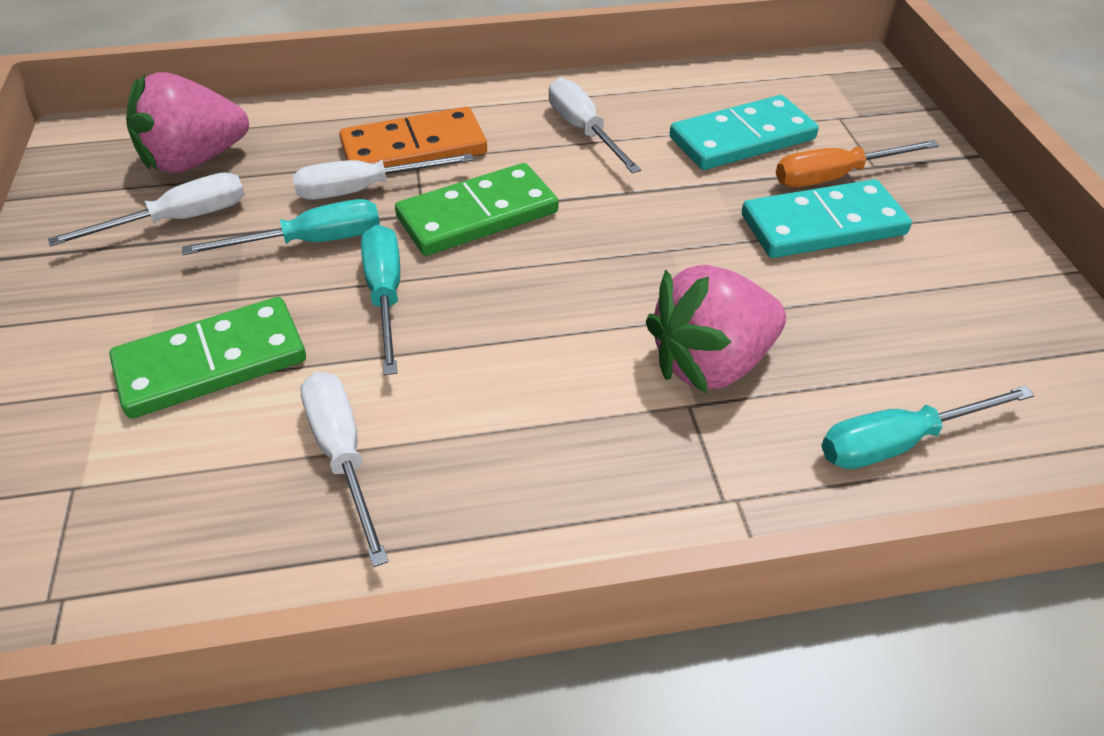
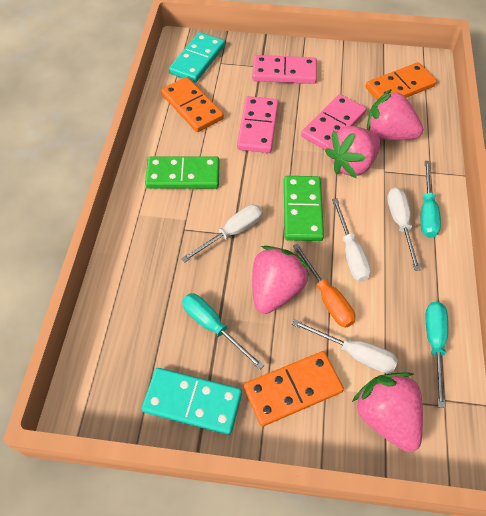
orange domino: 1 -> 3
pink domino: 0 -> 3
pink strawberry: 2 -> 4

